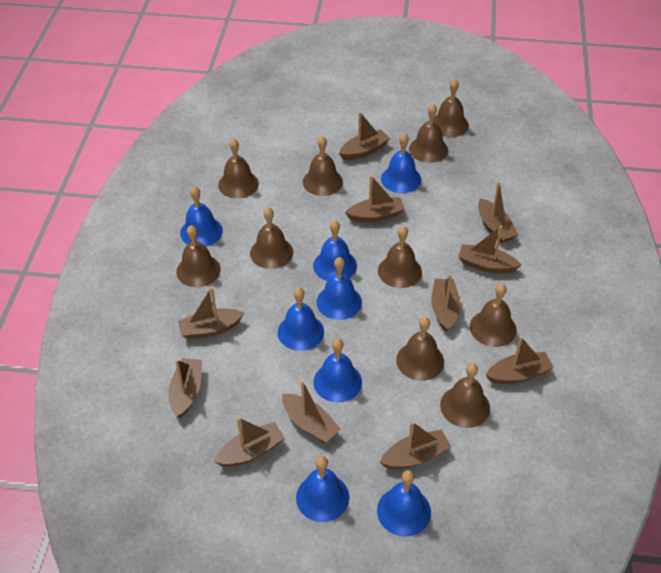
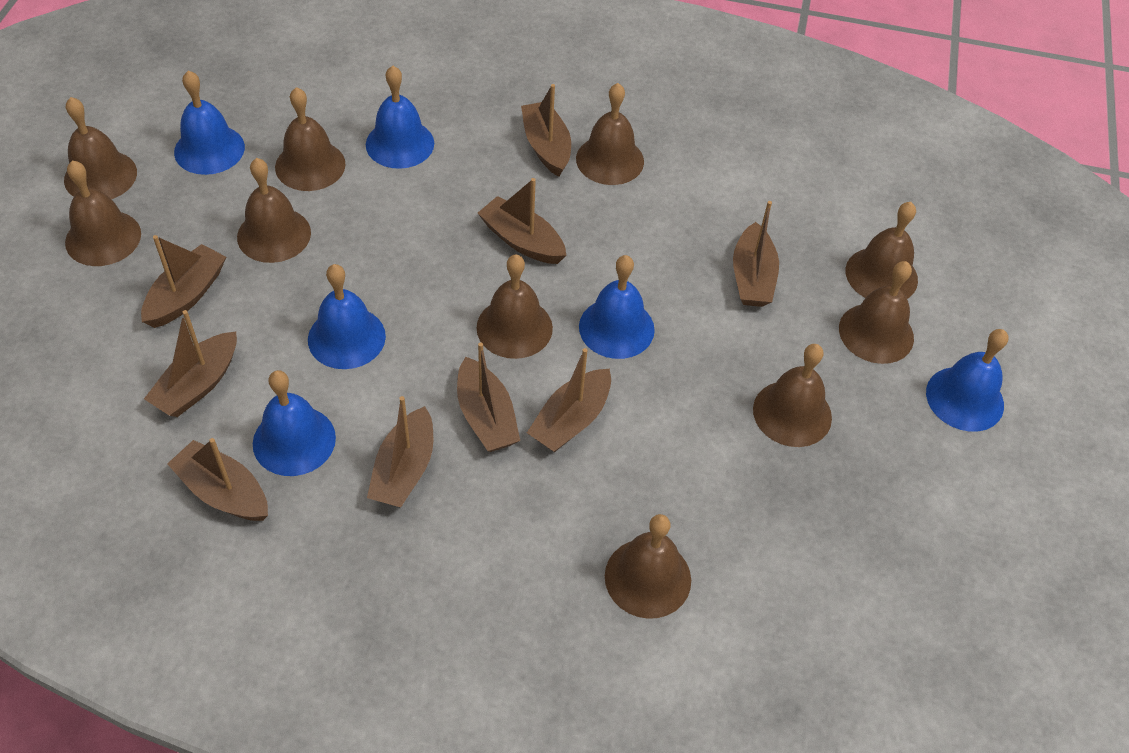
blue bell: 8 -> 6
brown boat: 11 -> 9

